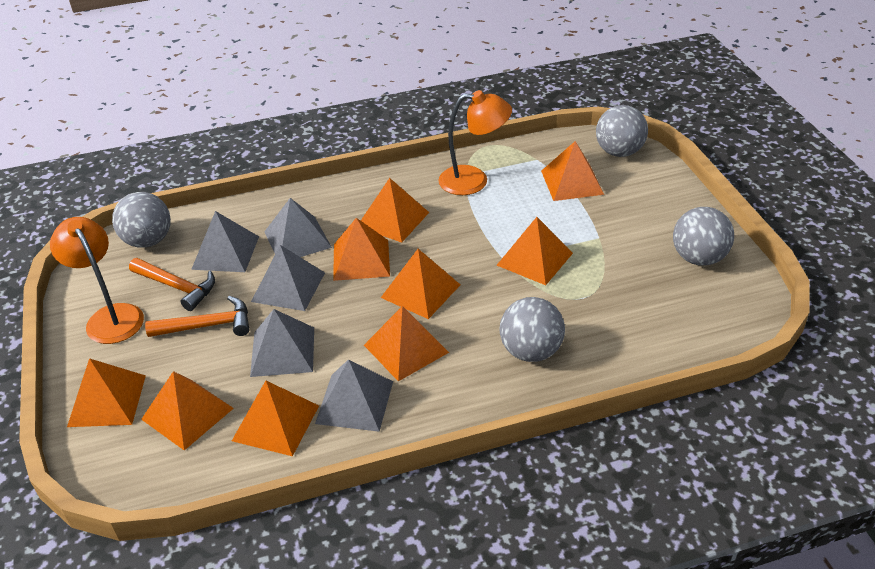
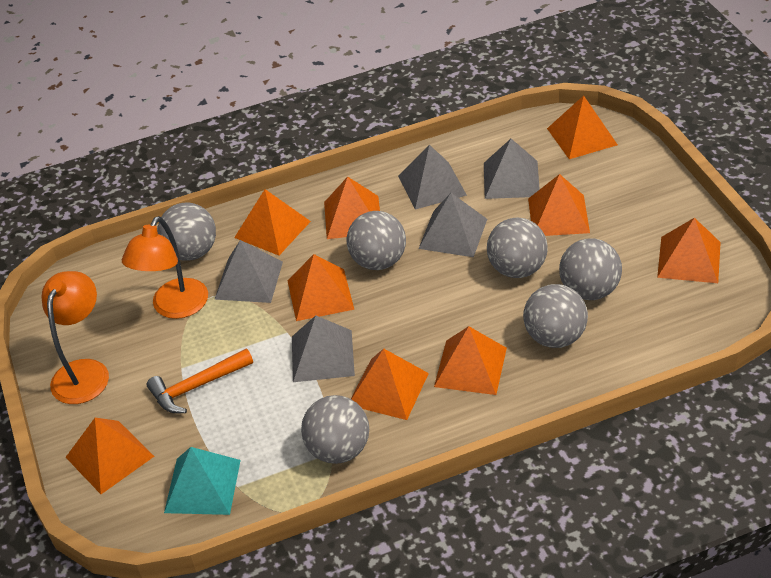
grey ball: 4 -> 6
orange hammer: 2 -> 1
turquoise pyramid: 0 -> 1

